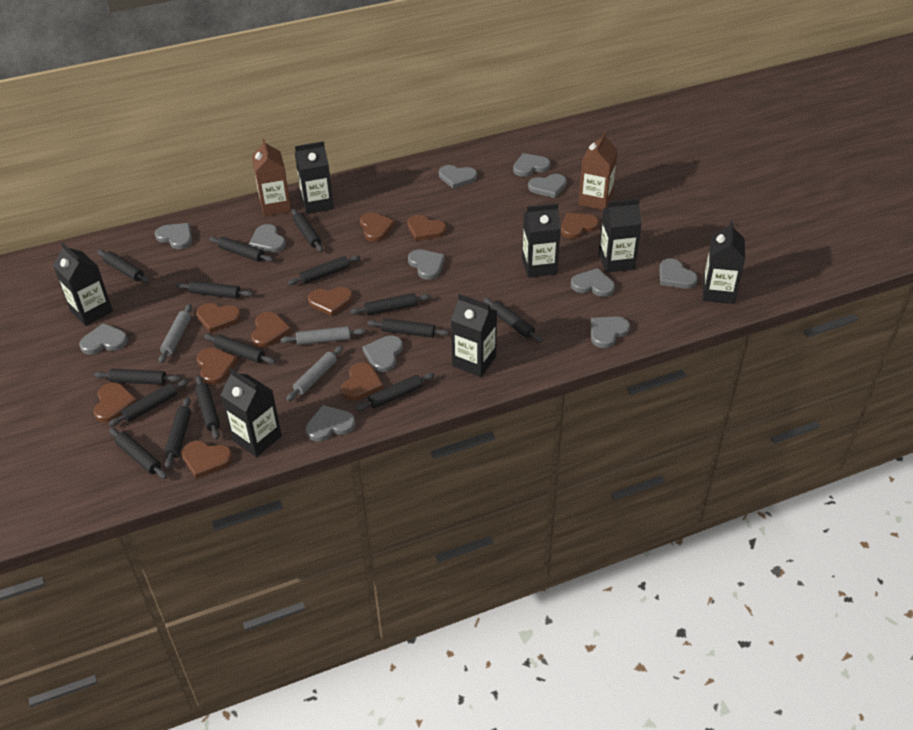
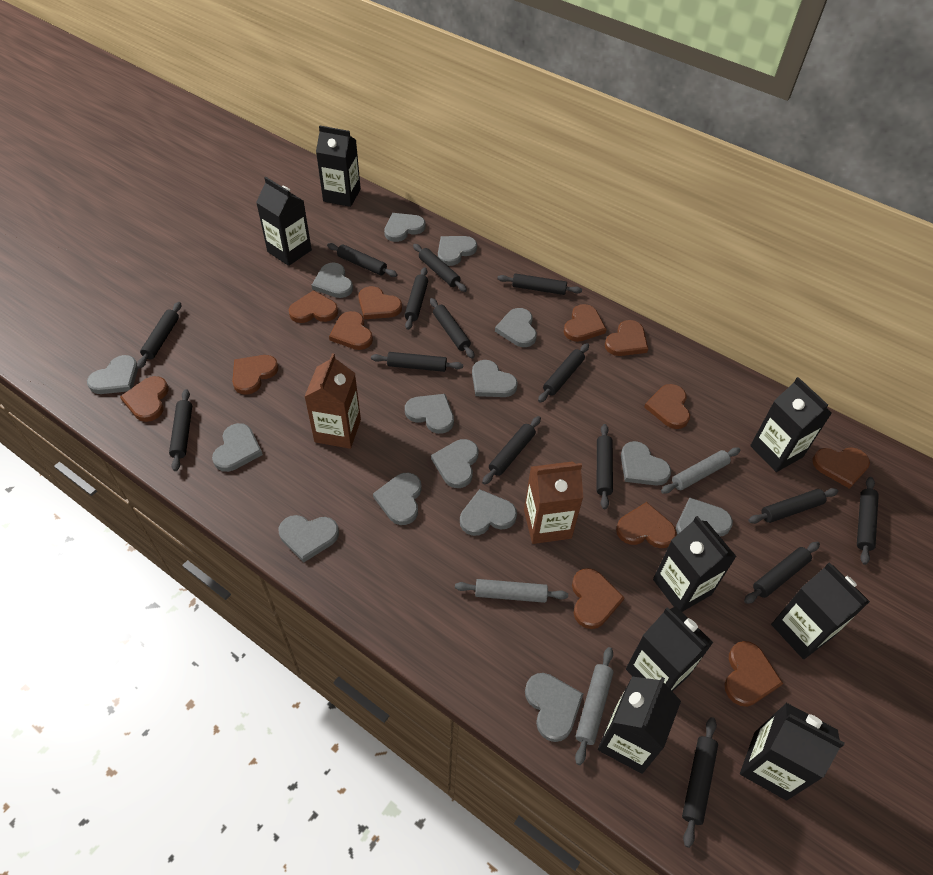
black carton: 7 -> 8
brown heart: 10 -> 12
grey heart: 12 -> 15

